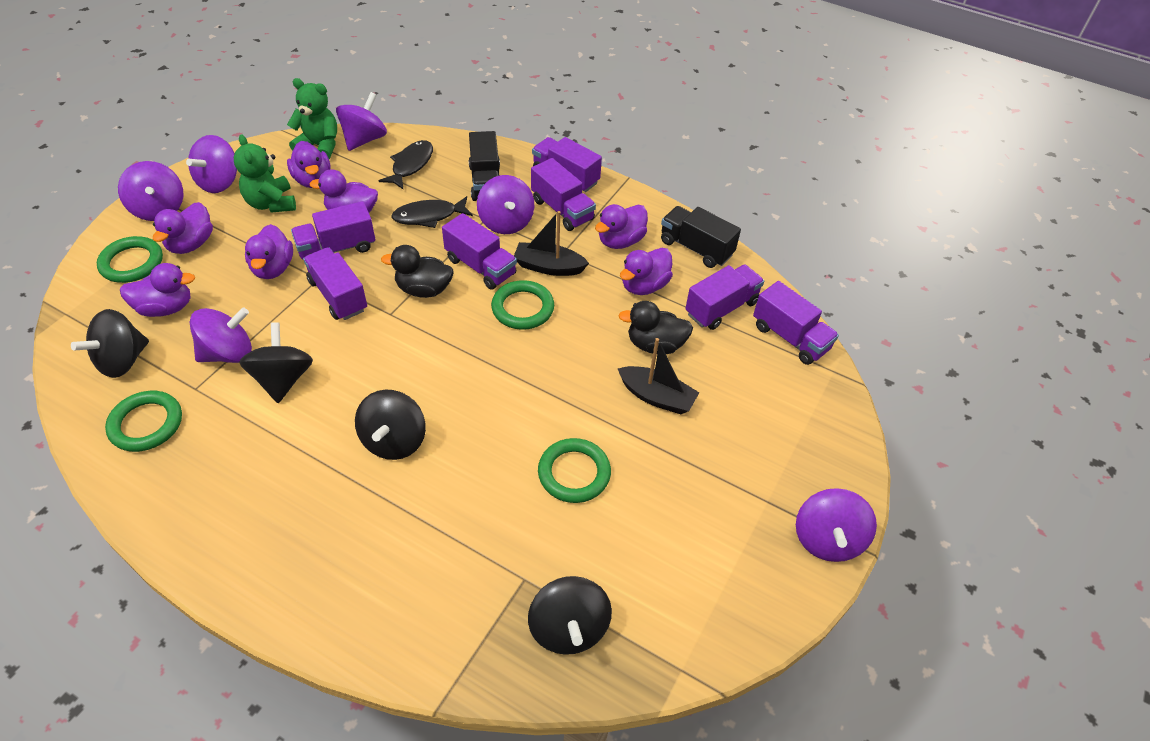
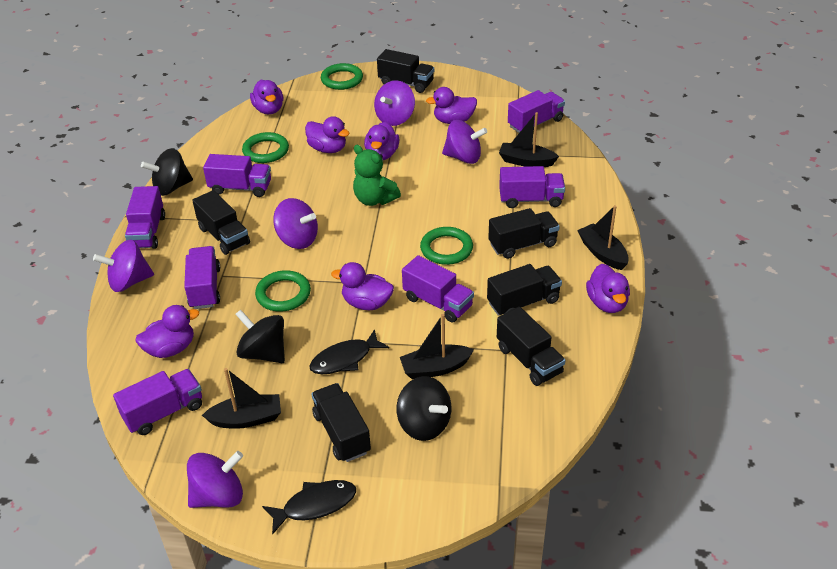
black boat: 2 -> 4
black duck: 2 -> 0
black spinning top: 4 -> 3
black truck: 2 -> 6
green teddy bear: 2 -> 1
purple spinning top: 6 -> 5

